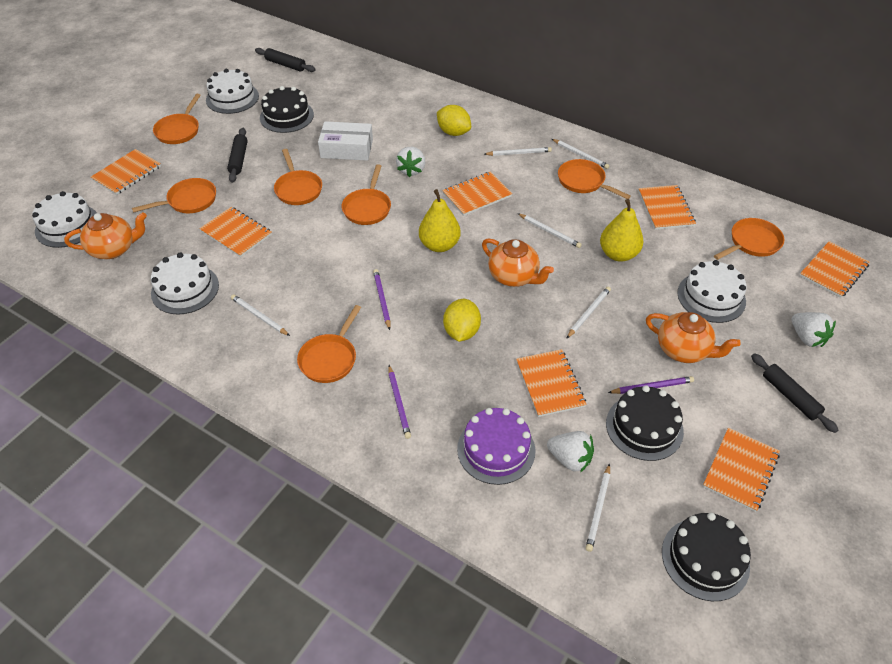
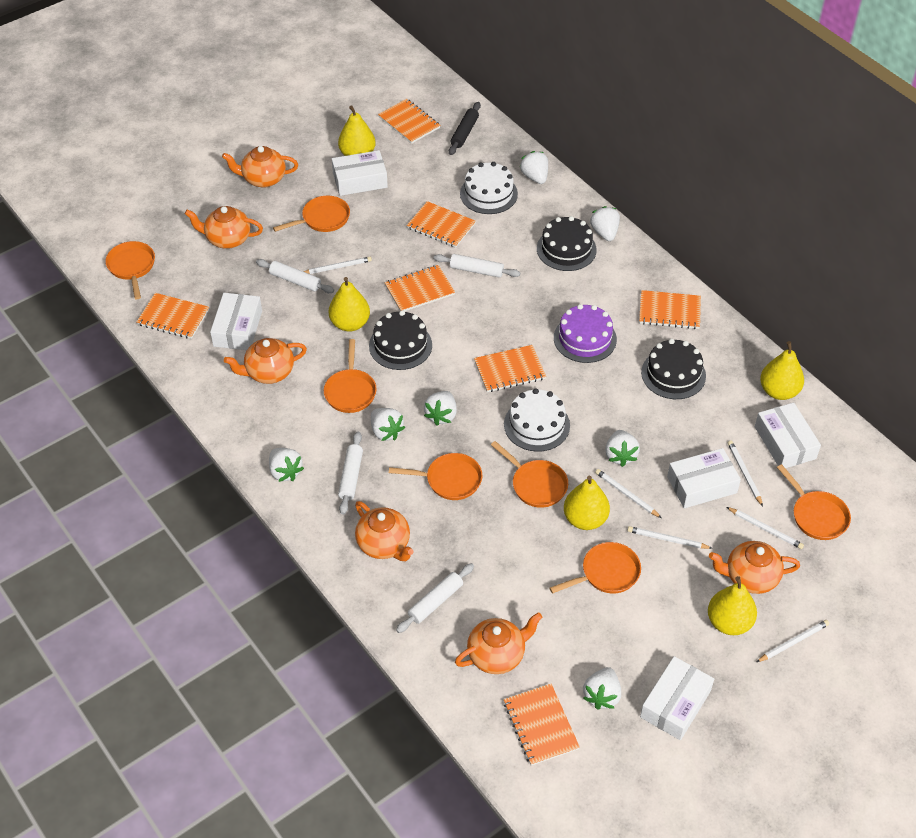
black rolling pin: 3 -> 1
orange teapot: 3 -> 6
purple pencil: 3 -> 0
white box: 1 -> 5
white cake: 4 -> 2
white rolling pin: 0 -> 4
white strawberry: 3 -> 7
yellow lemon: 2 -> 0
yellow pear: 2 -> 5

